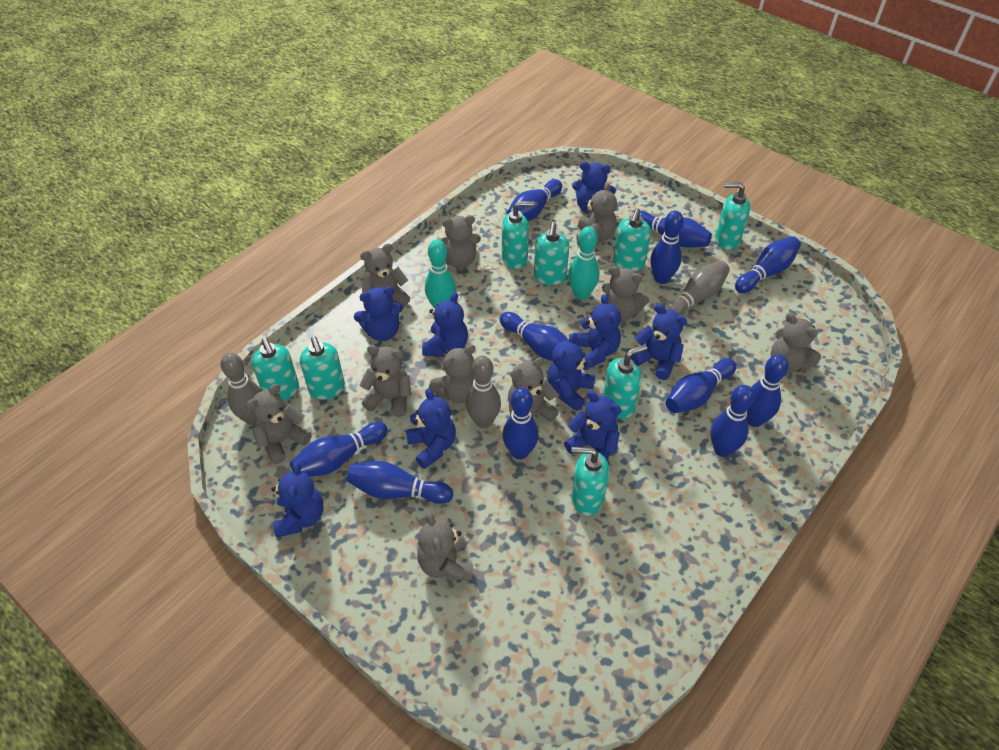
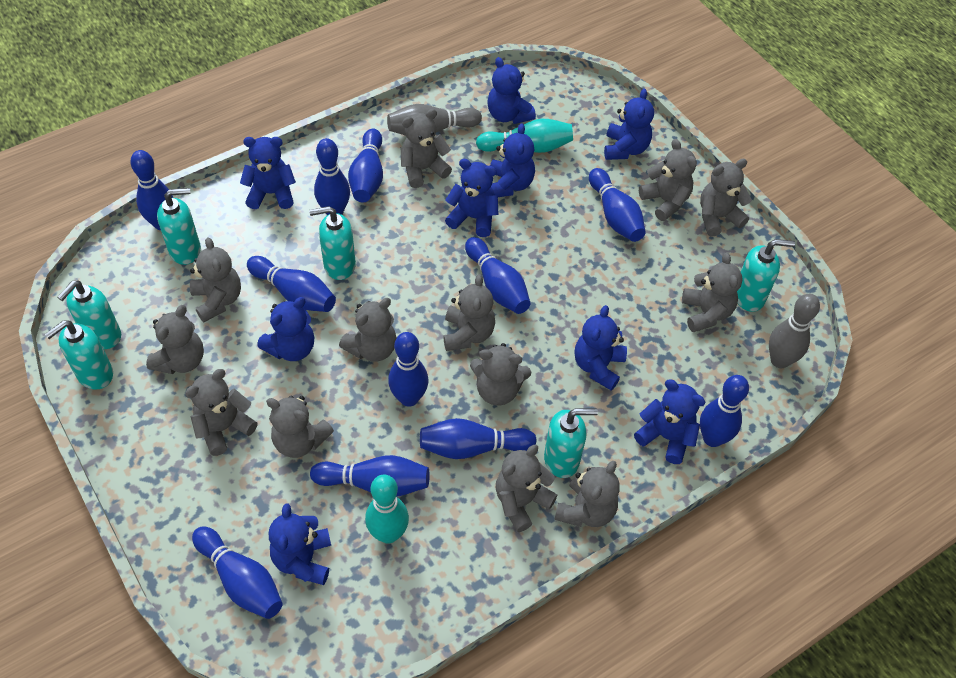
grey bowling pin: 3 -> 2
grey teddy bear: 10 -> 13
turquoise soap dispenser: 8 -> 6

